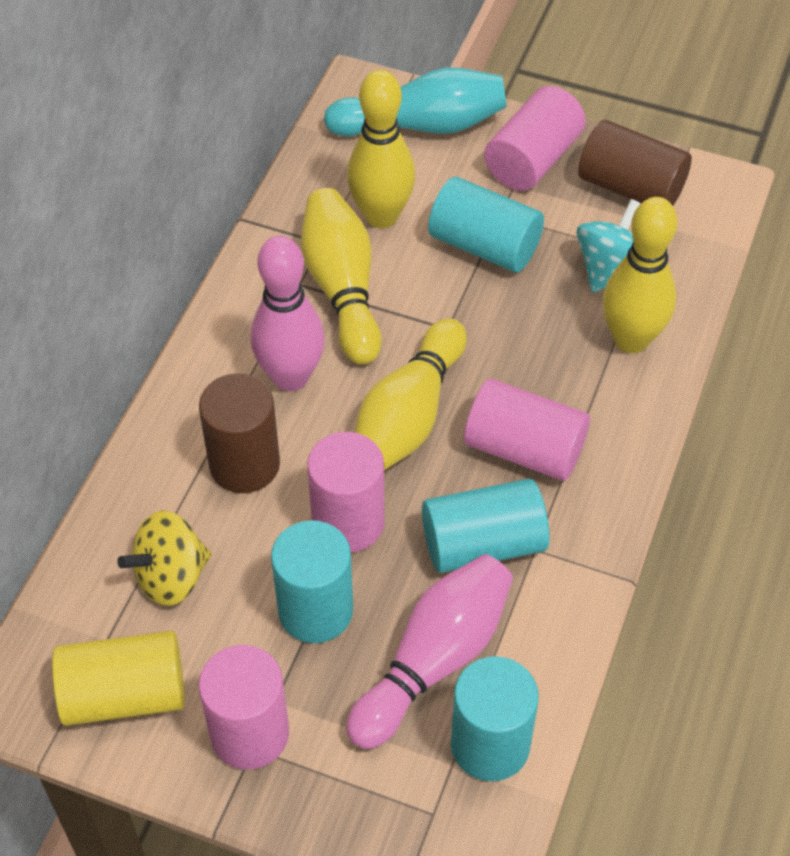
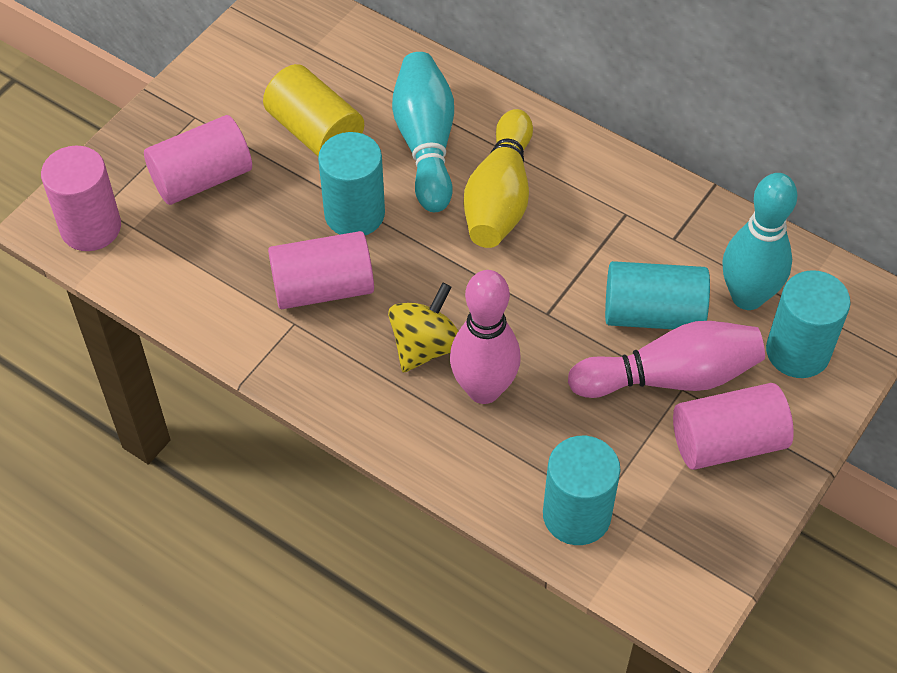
brown cylinder: 2 -> 0
turquoise bowling pin: 1 -> 2
turquoise spinning top: 1 -> 0
yellow bowling pin: 4 -> 1

